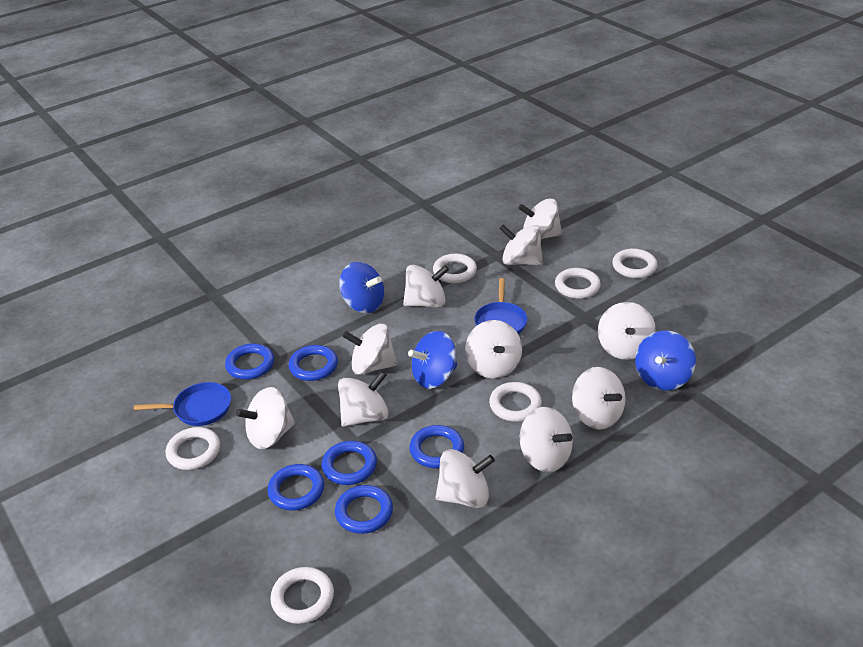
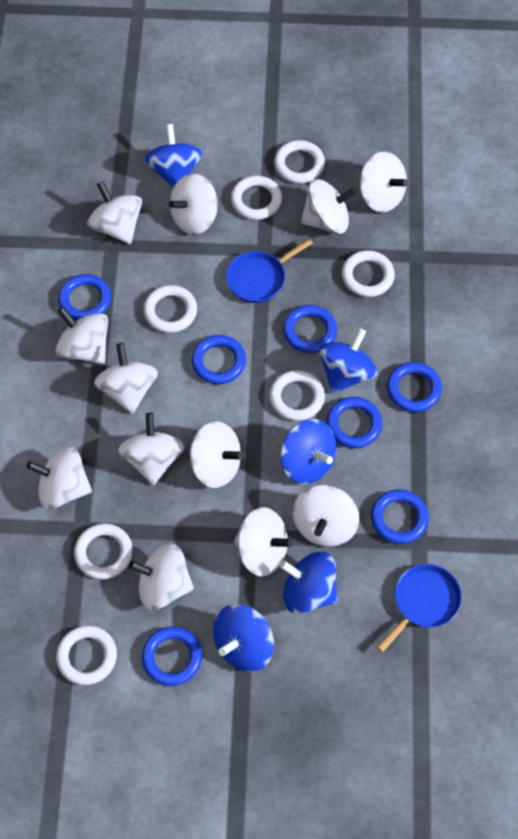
blue ring: 6 -> 7
blue spinning top: 3 -> 5
white ring: 6 -> 7
white spinning top: 11 -> 12

